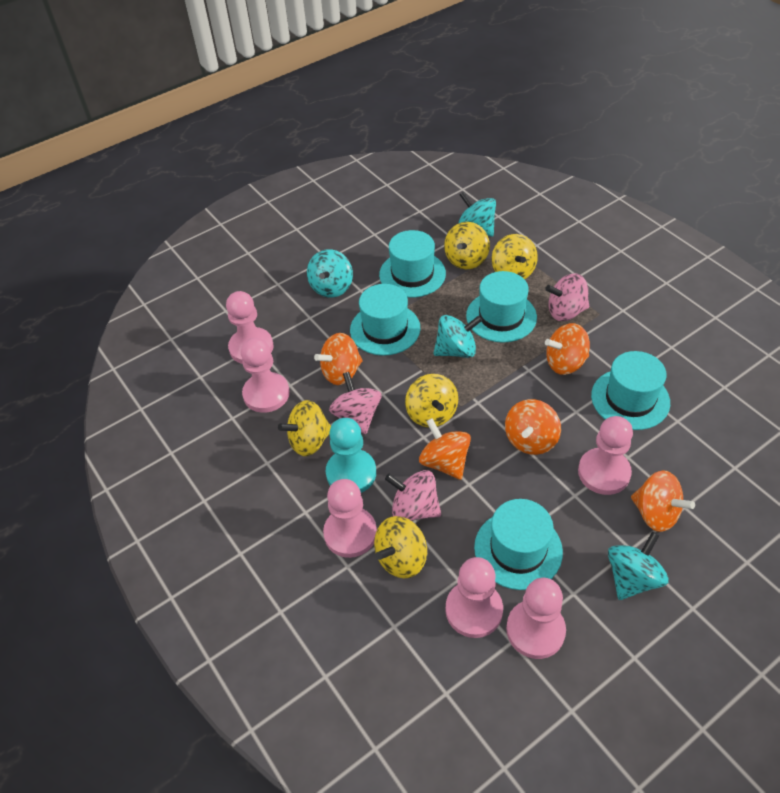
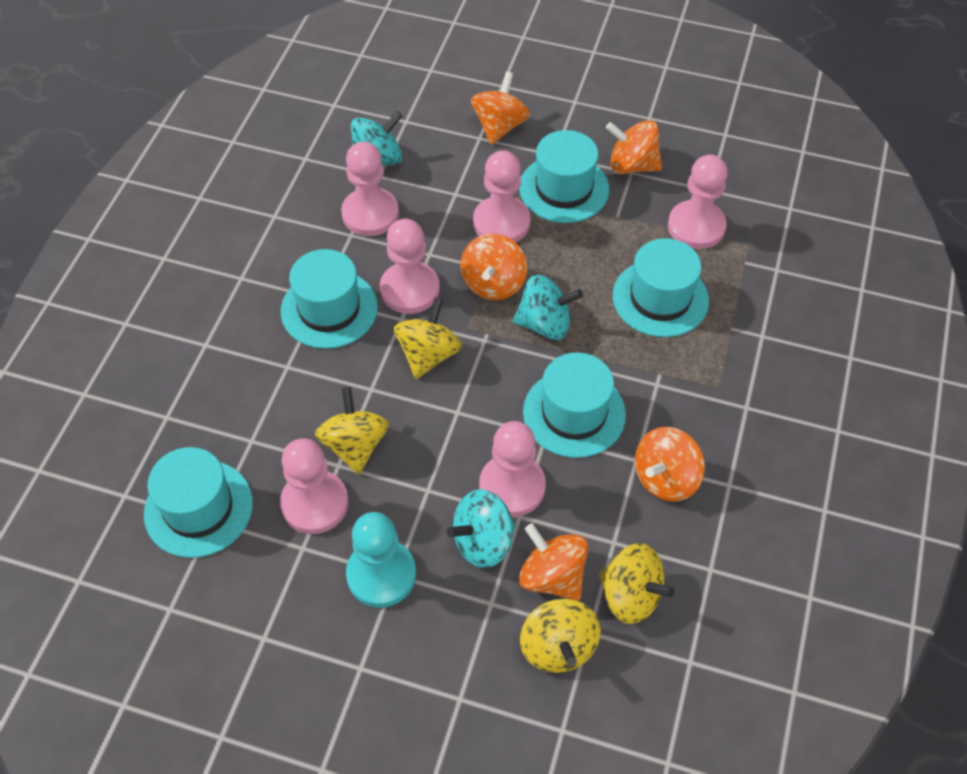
pink spinning top: 3 -> 0
turquoise spinning top: 4 -> 3
yellow spinning top: 5 -> 4

